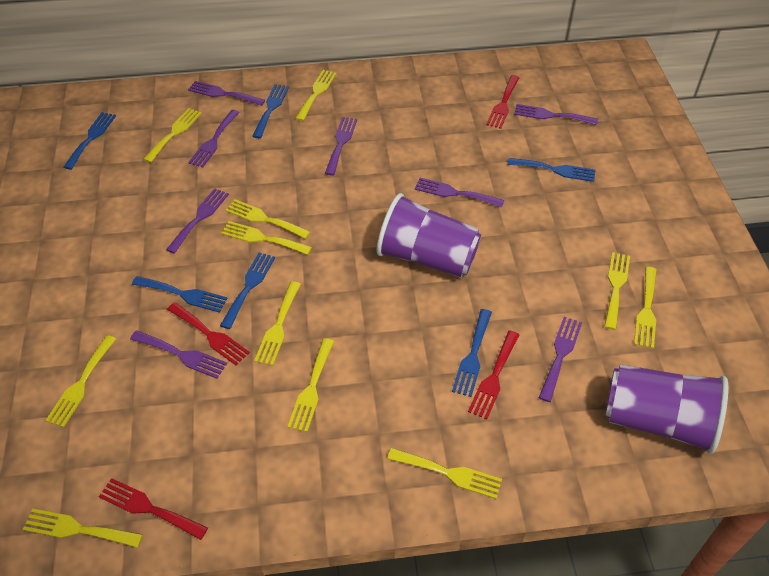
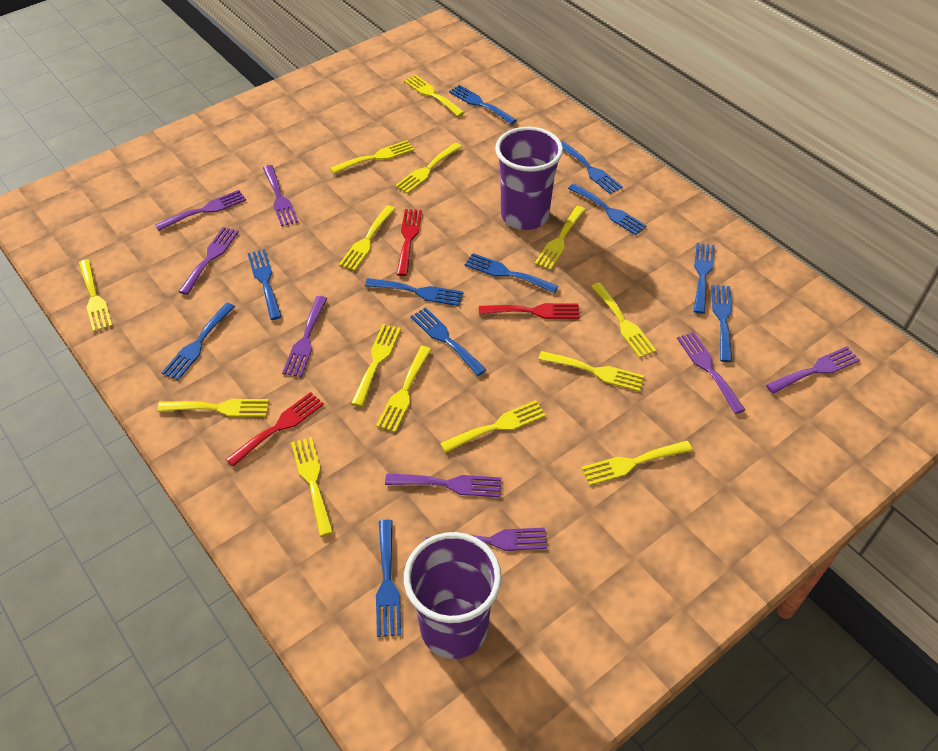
blue fork: 6 -> 11
red fork: 4 -> 3
yellow fork: 11 -> 14

